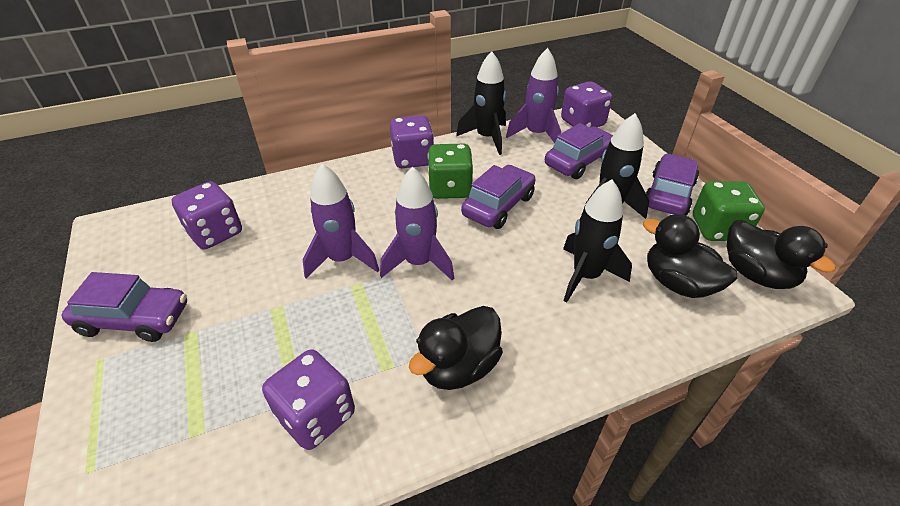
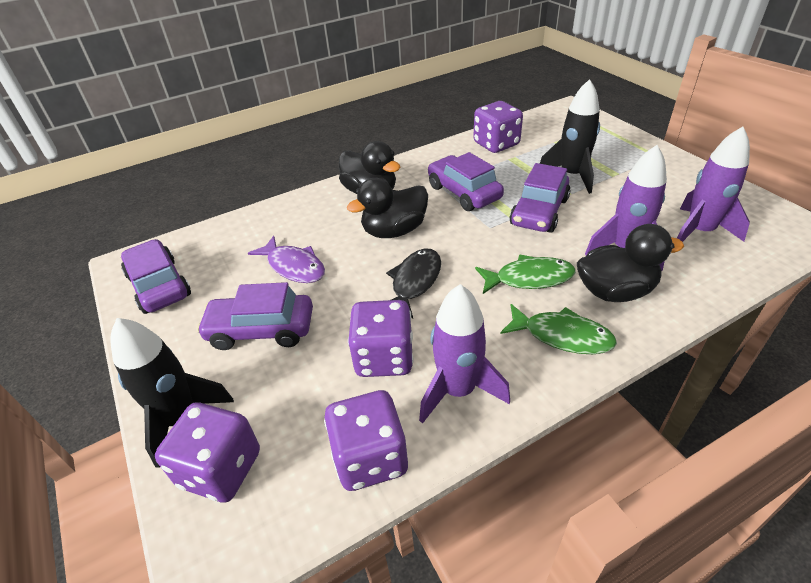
black fish: 0 -> 1
black rocket: 3 -> 2
green dice: 2 -> 0
green fish: 0 -> 2
purple fish: 0 -> 1

